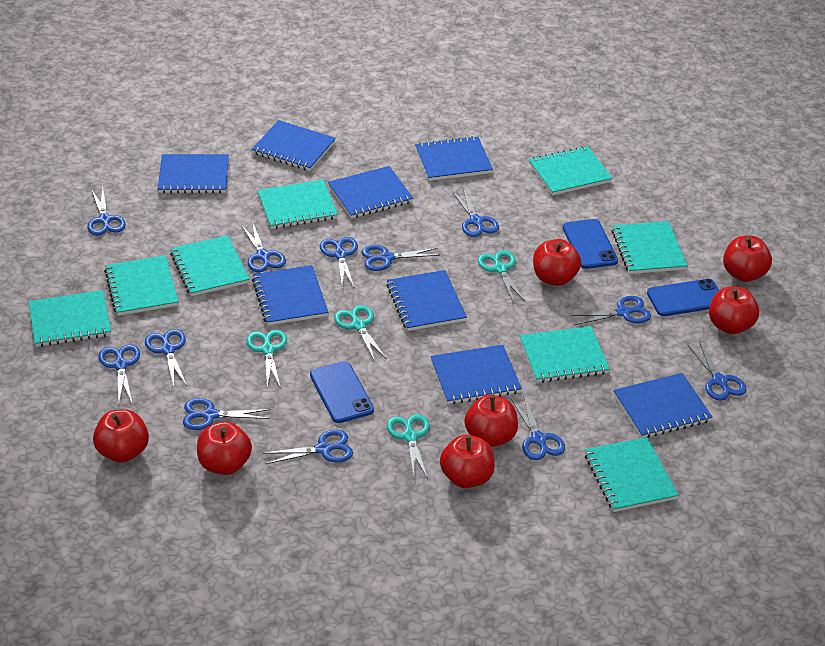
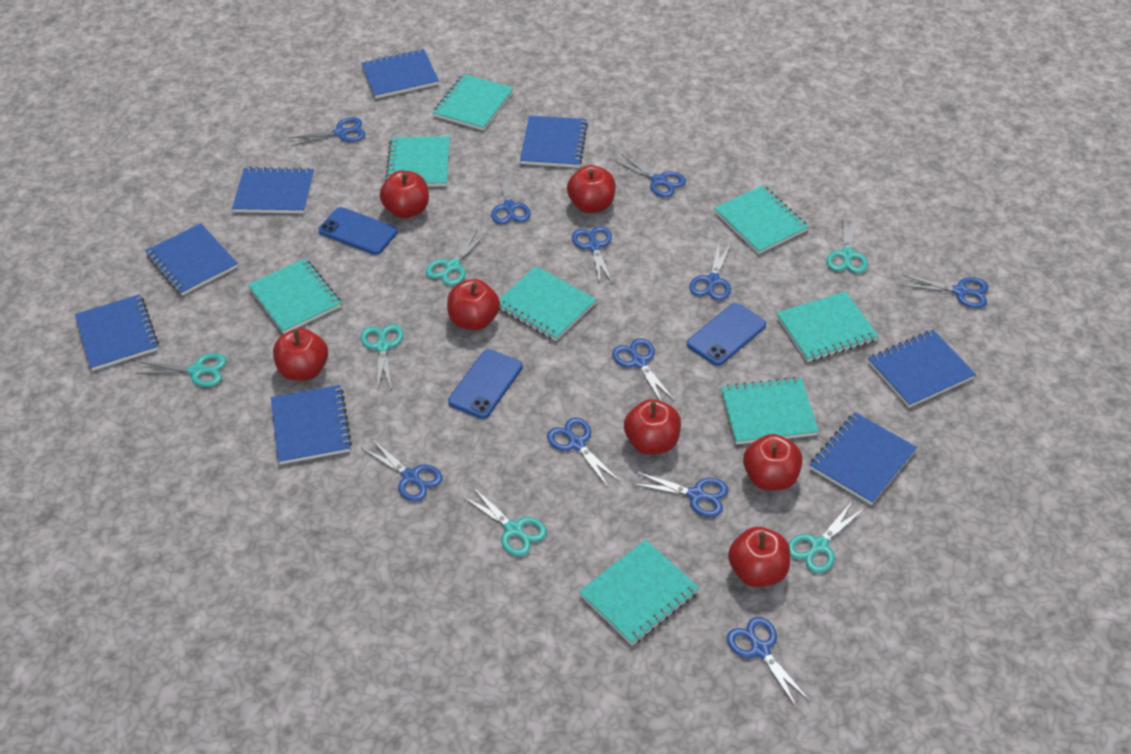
blue scissors: 12 -> 11
turquoise scissors: 4 -> 6

